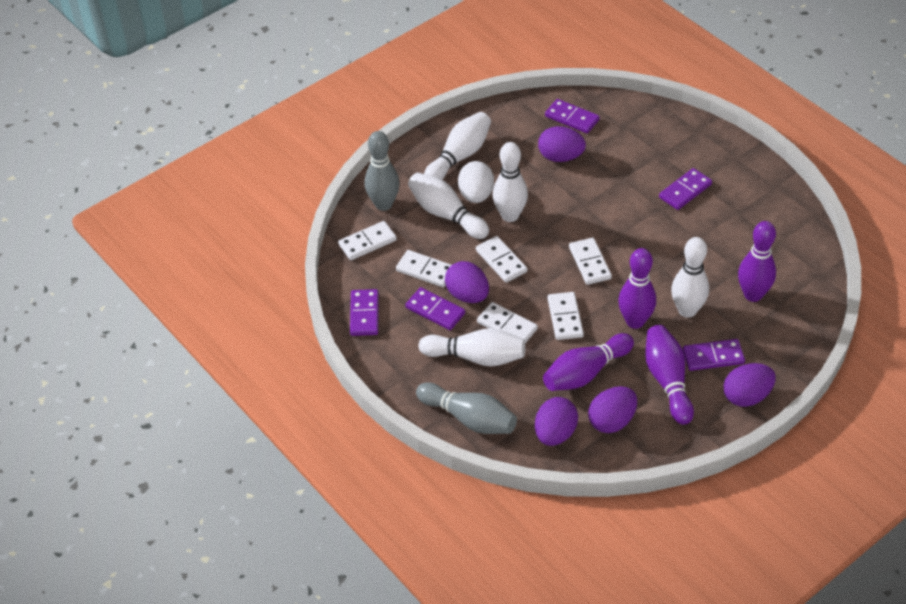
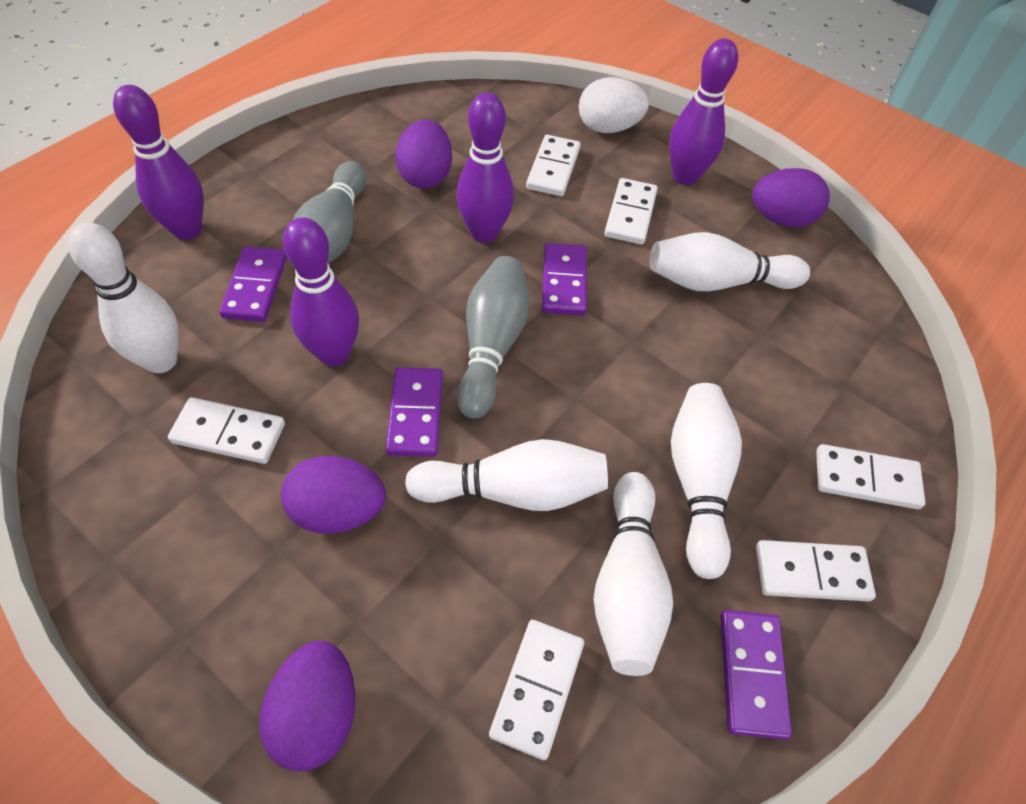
purple domino: 5 -> 4
purple egg: 5 -> 4

